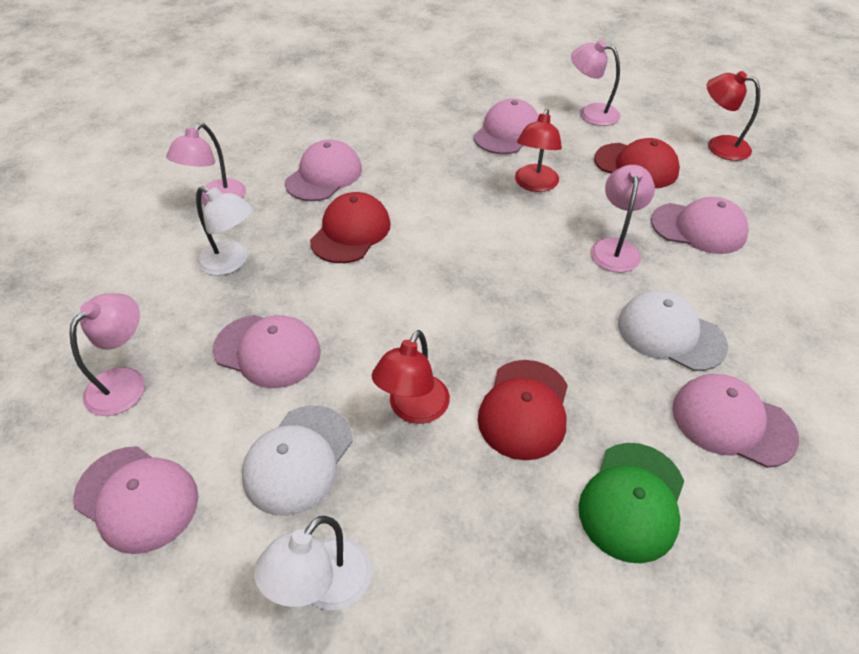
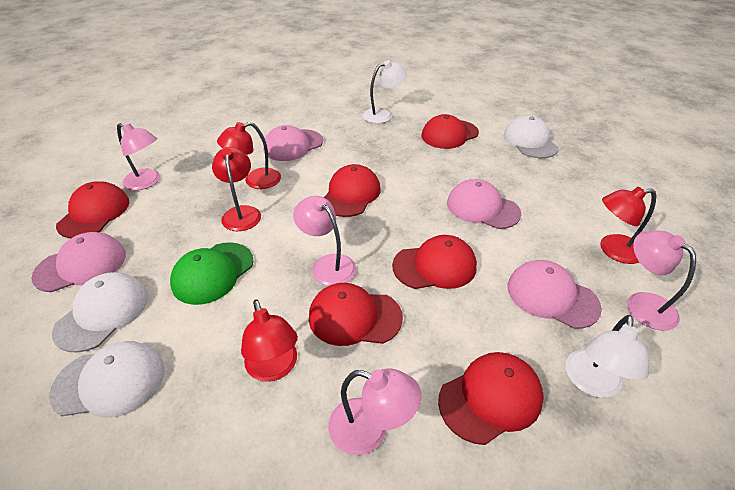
pink cap: 6 -> 4
red cap: 3 -> 6
red lamp: 3 -> 4
white cap: 2 -> 3

